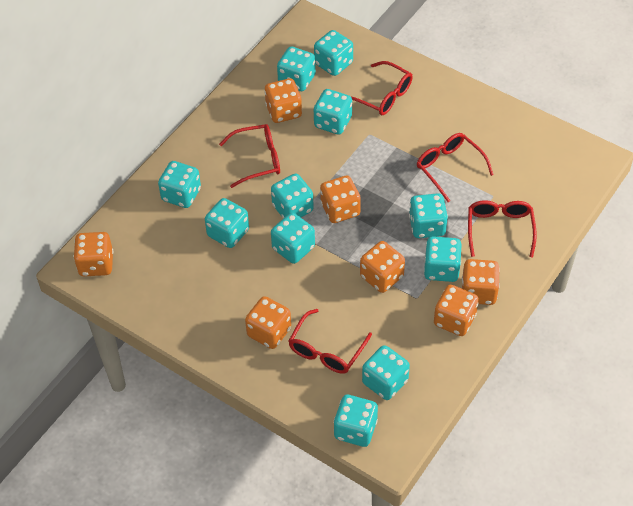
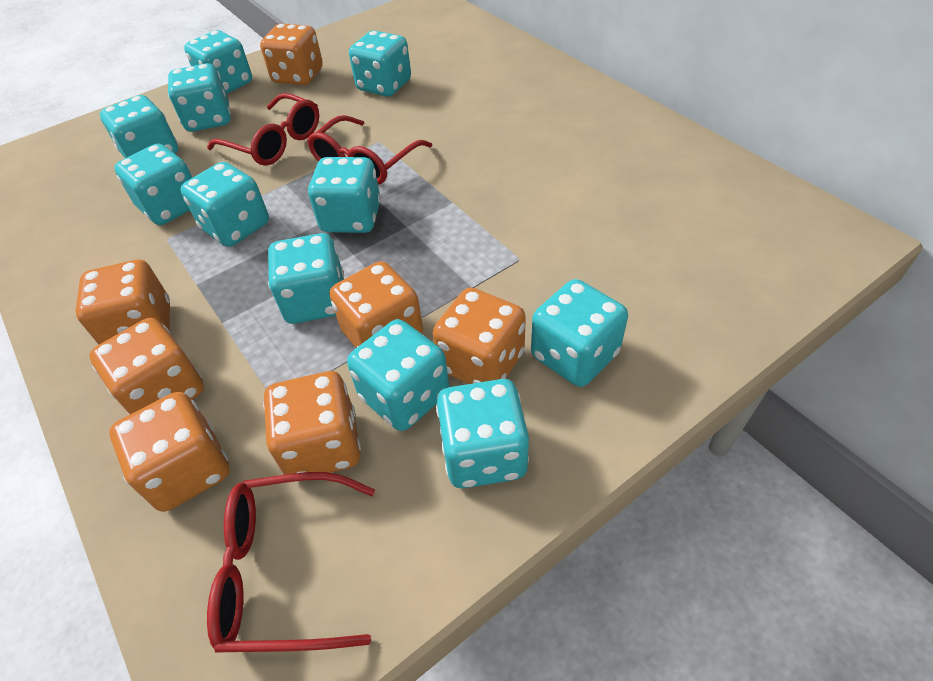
red glasses: 5 -> 3

